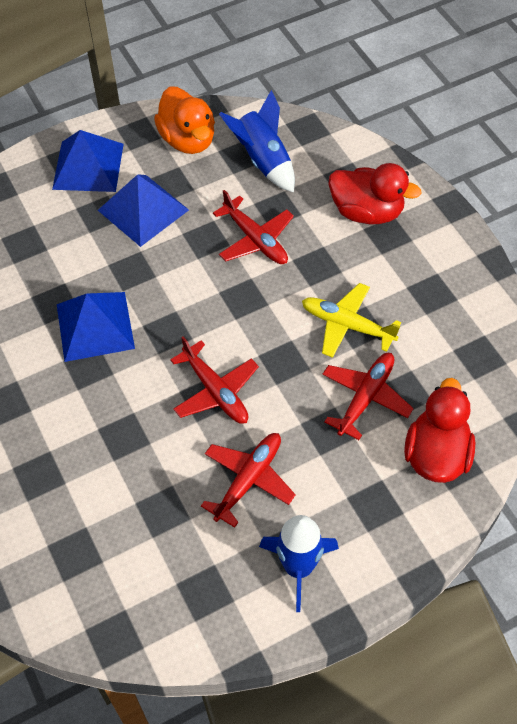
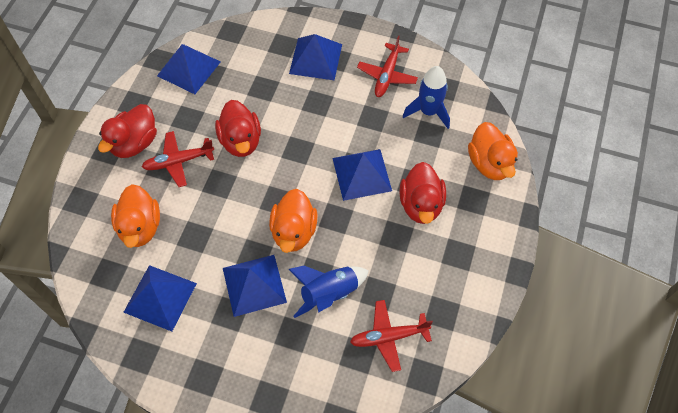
blue pyramid: 3 -> 5
orange duck: 1 -> 3
red duck: 2 -> 3
red plane: 4 -> 3
yellow plane: 1 -> 0

